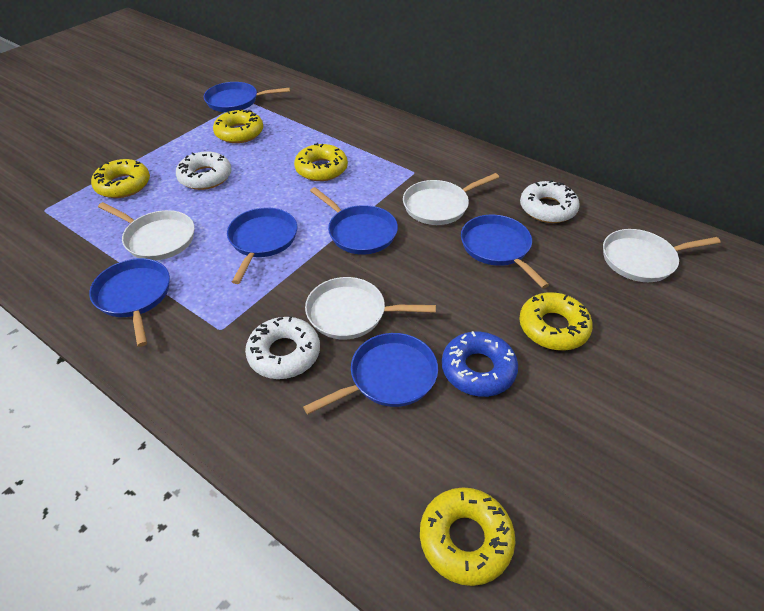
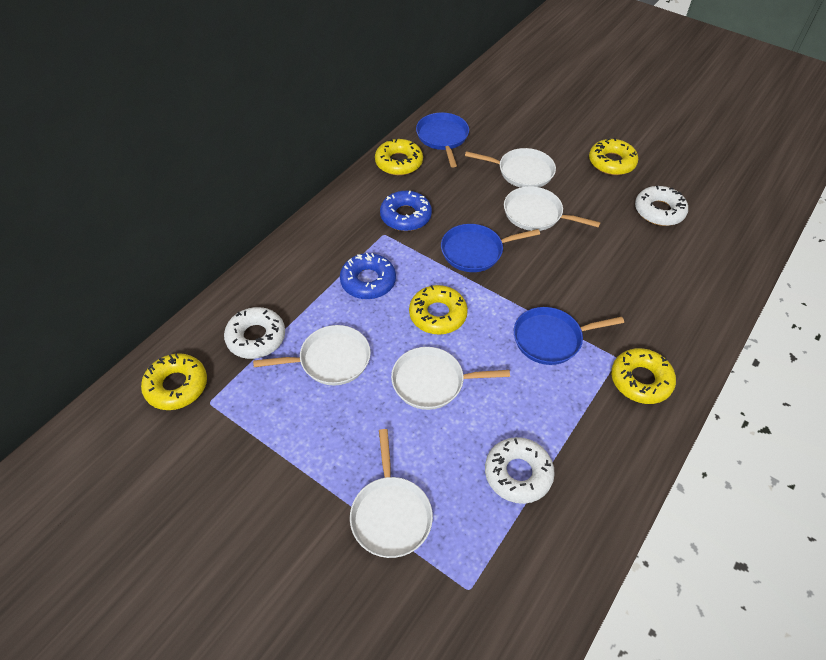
blue donut: 1 -> 2
blue pan: 6 -> 3
white pan: 4 -> 5

